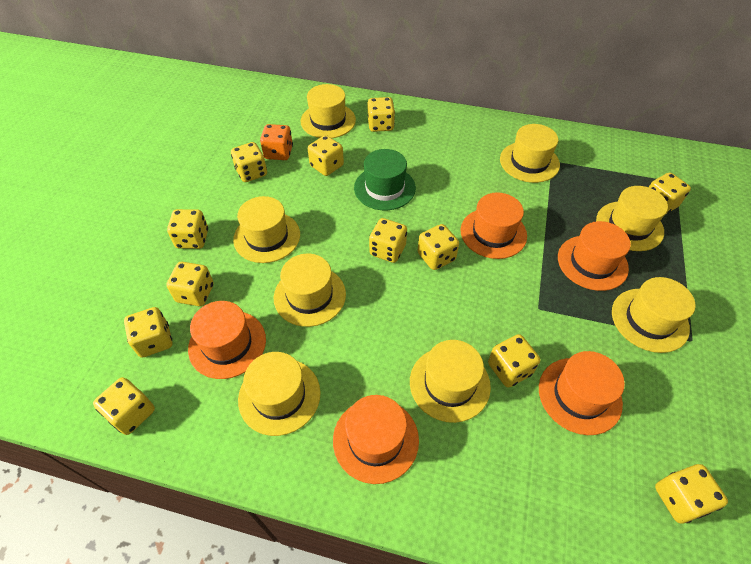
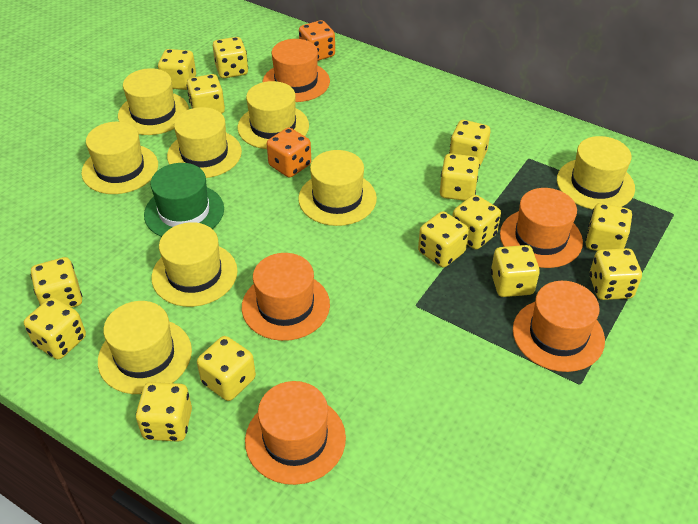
orange dice: 1 -> 2
yellow dice: 12 -> 14

